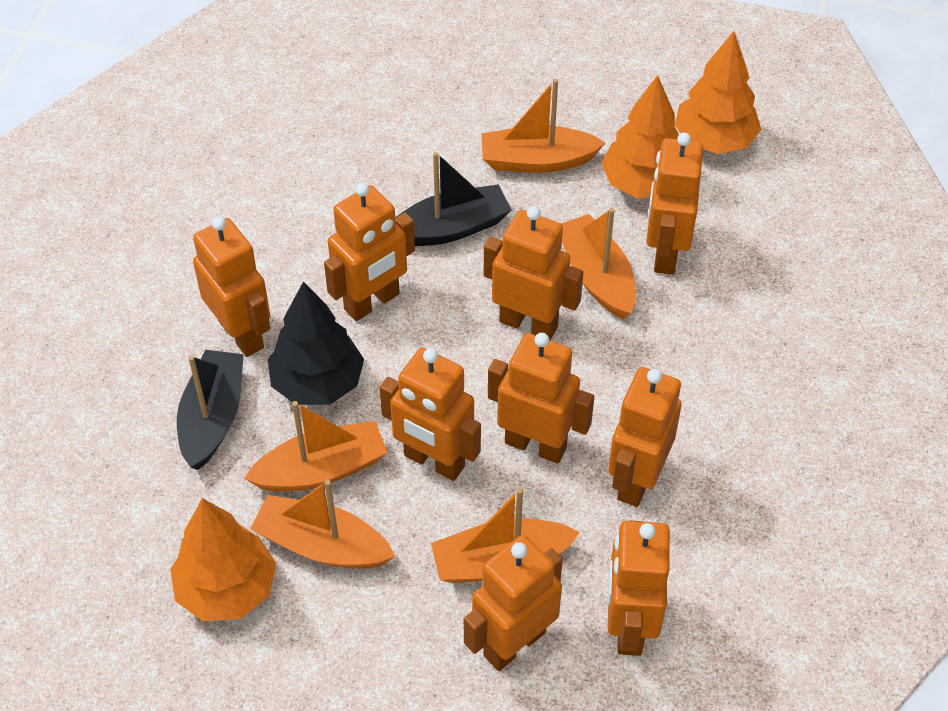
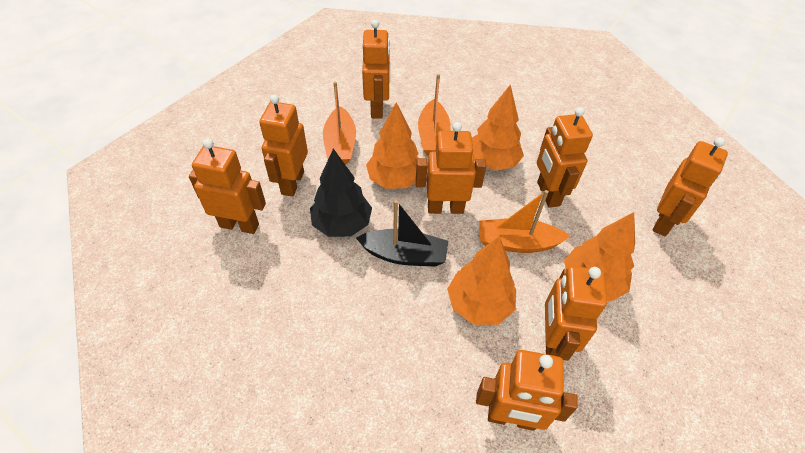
black boat: 2 -> 1
orange boat: 5 -> 3
orange robot: 9 -> 8
orange tree: 3 -> 4

